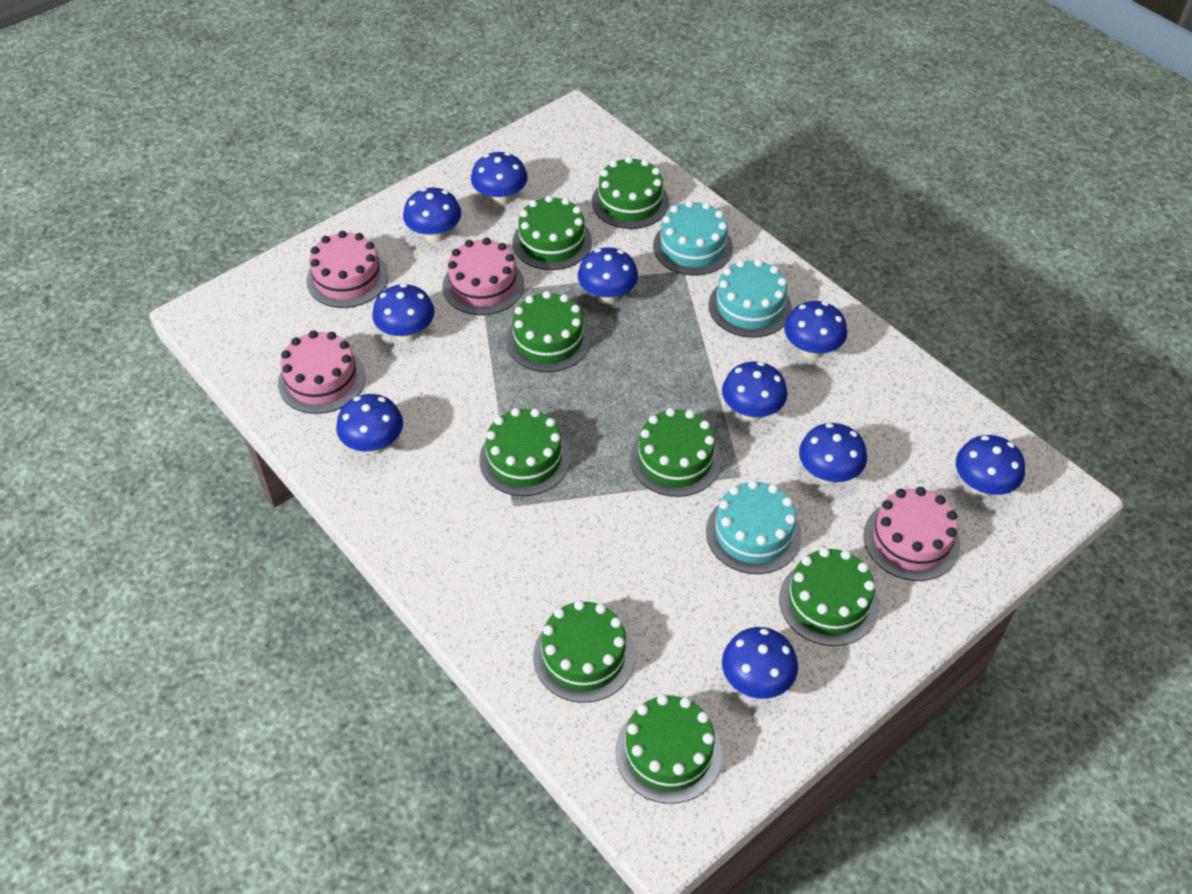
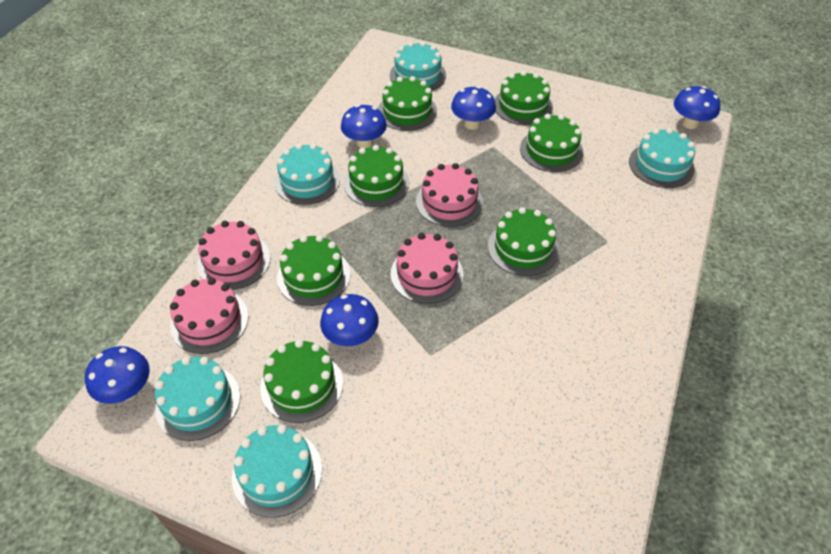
blue mushroom: 10 -> 5
green cake: 8 -> 7
turquoise cake: 3 -> 5

